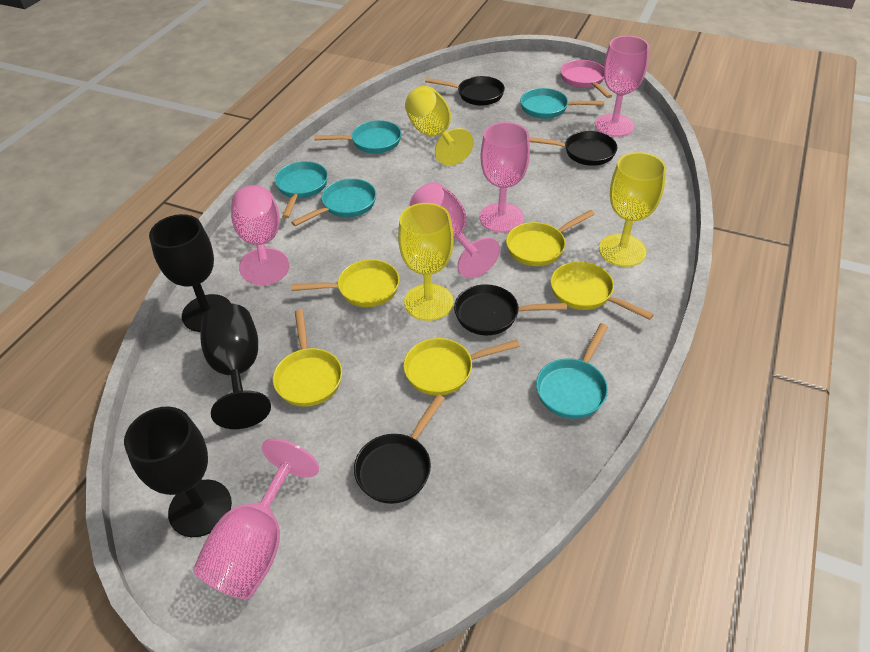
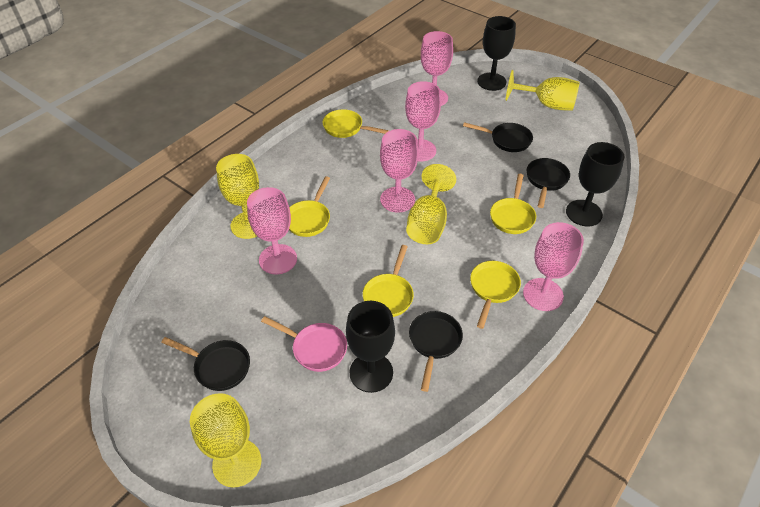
turquoise pan: 5 -> 0
yellow goblet: 3 -> 4

